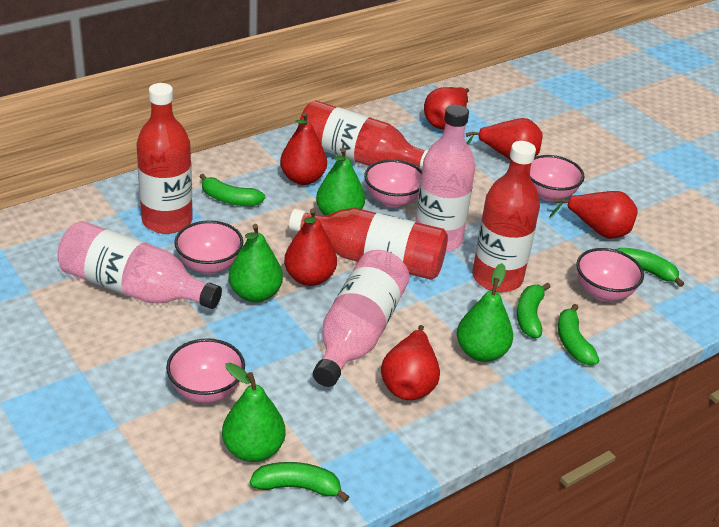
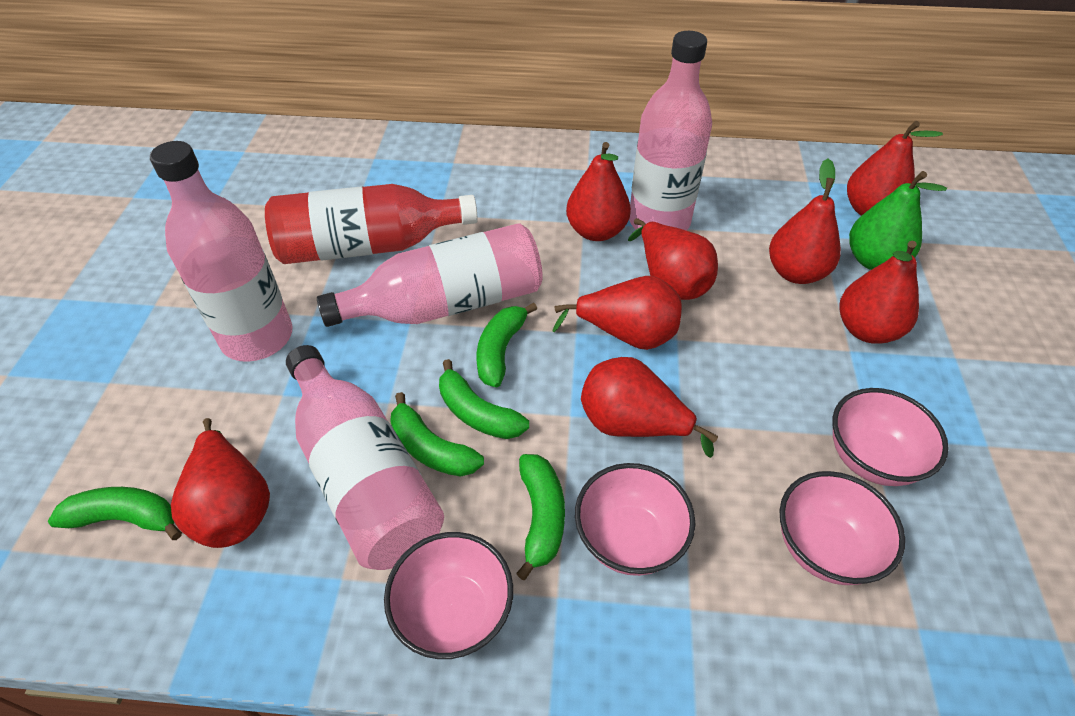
green pear: 4 -> 1
pink bottle: 3 -> 4
pink bowl: 5 -> 4
red bottle: 4 -> 1
red pear: 6 -> 8

